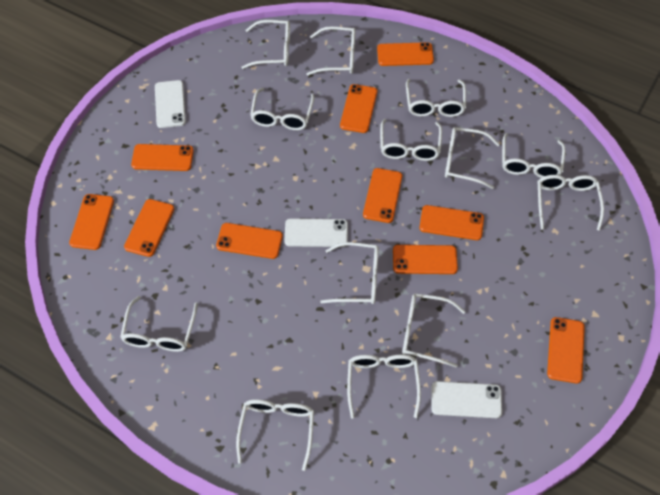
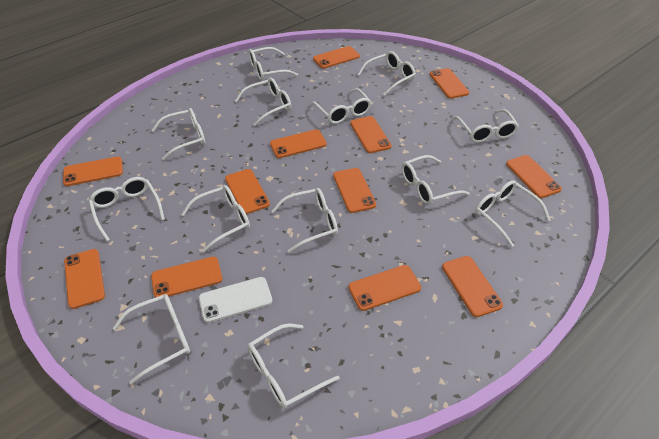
orange phone: 10 -> 12
white phone: 3 -> 1

